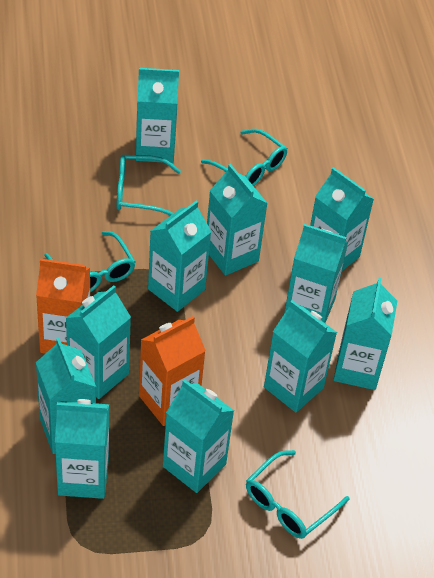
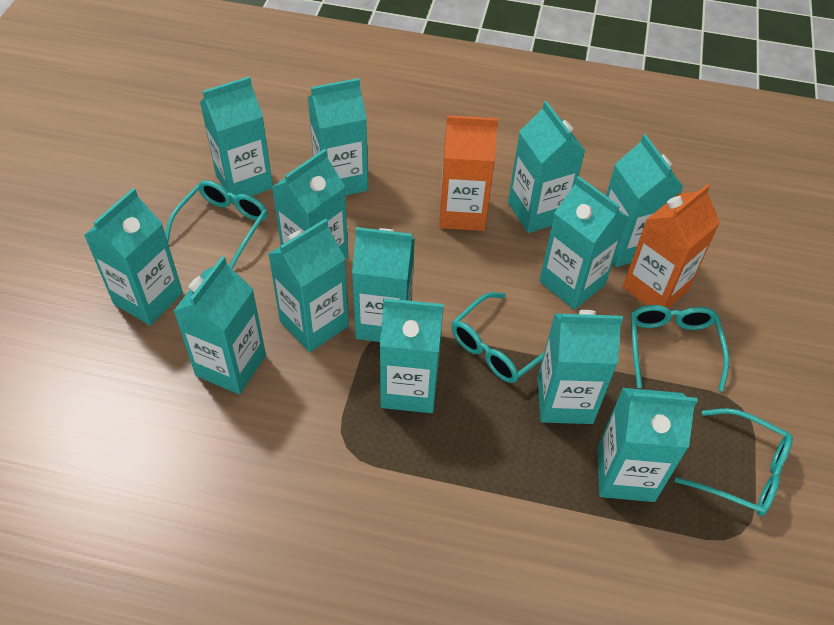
turquoise carton: 11 -> 13

